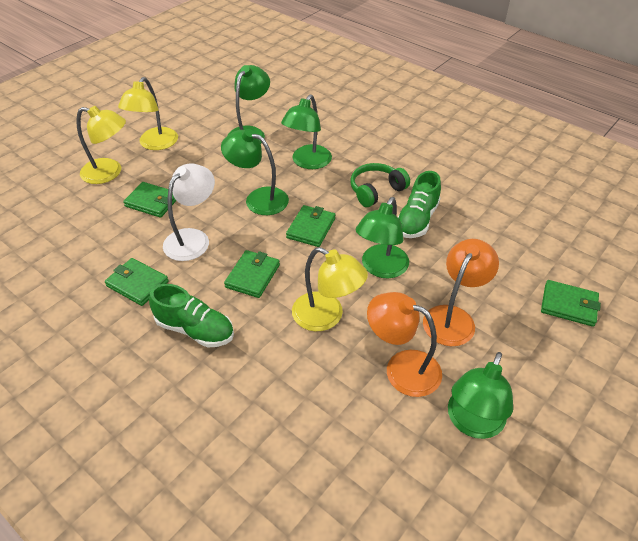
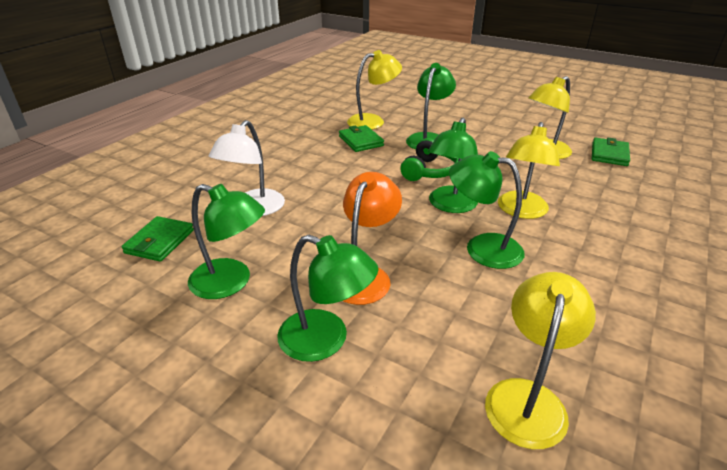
green shoe: 2 -> 0
green wallet: 5 -> 3
orange lamp: 2 -> 1
yellow lamp: 3 -> 4

